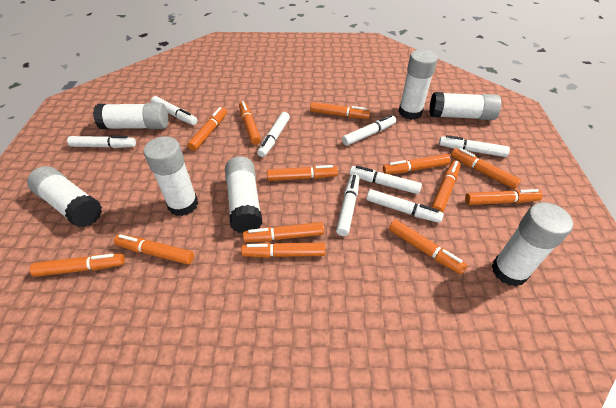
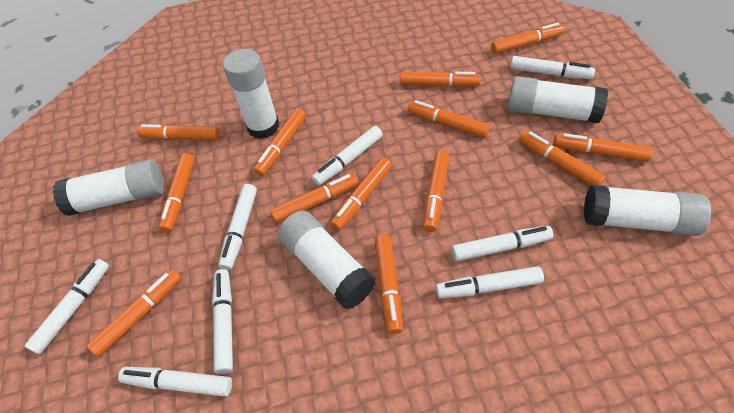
white glue stick: 7 -> 5

